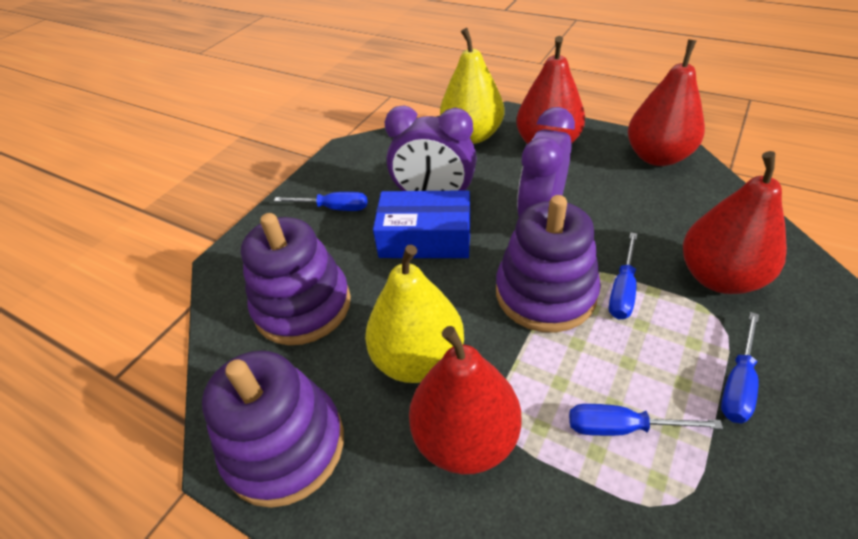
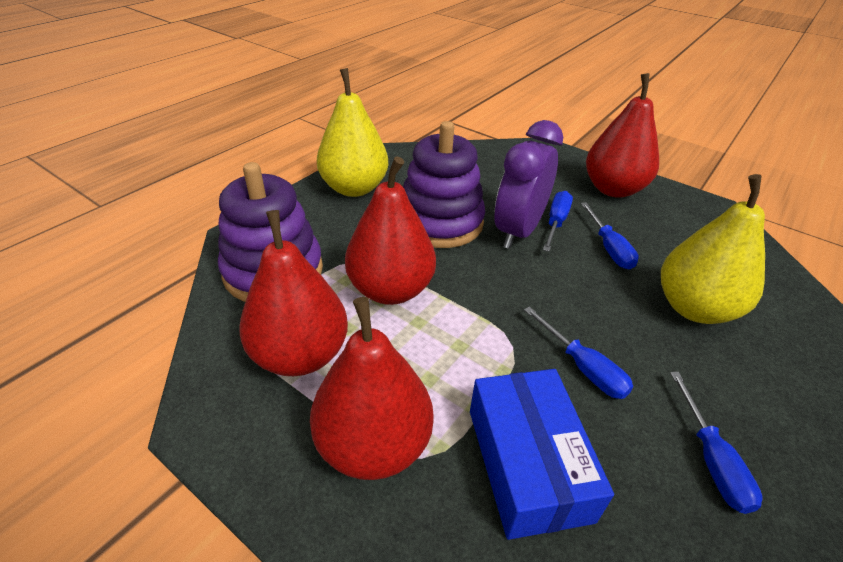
purple clock: 2 -> 1
purple stacking toy: 3 -> 2

